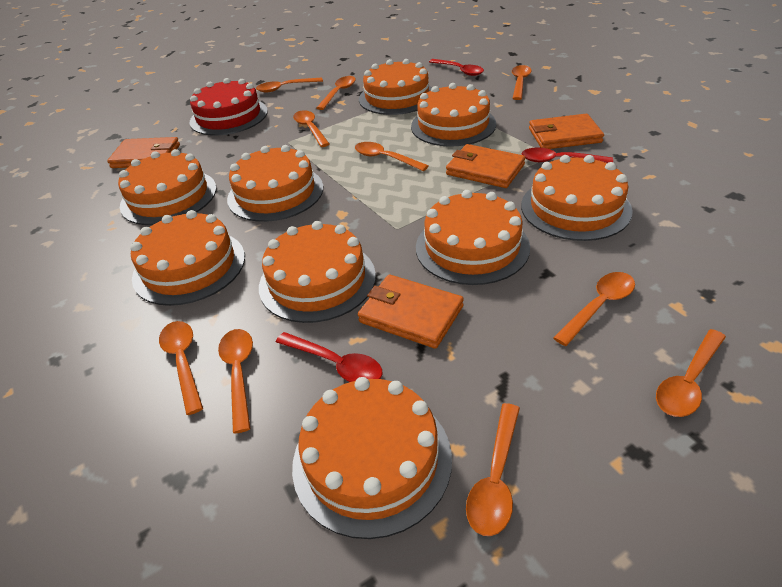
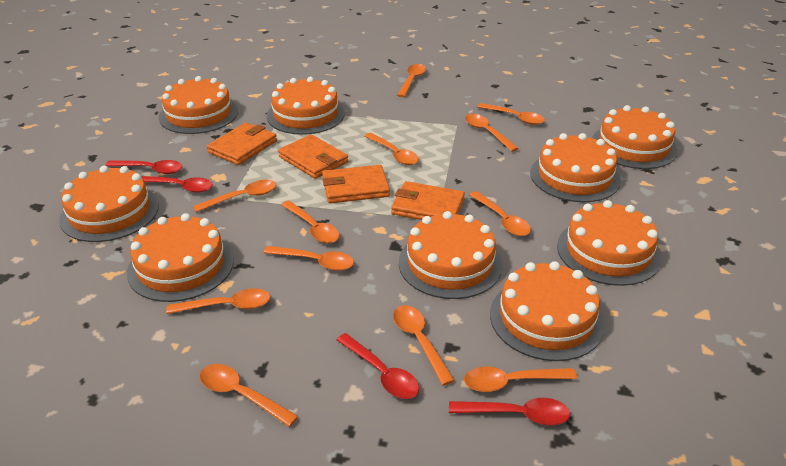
orange spoon: 10 -> 12
red cake: 1 -> 0
red spoon: 3 -> 4

